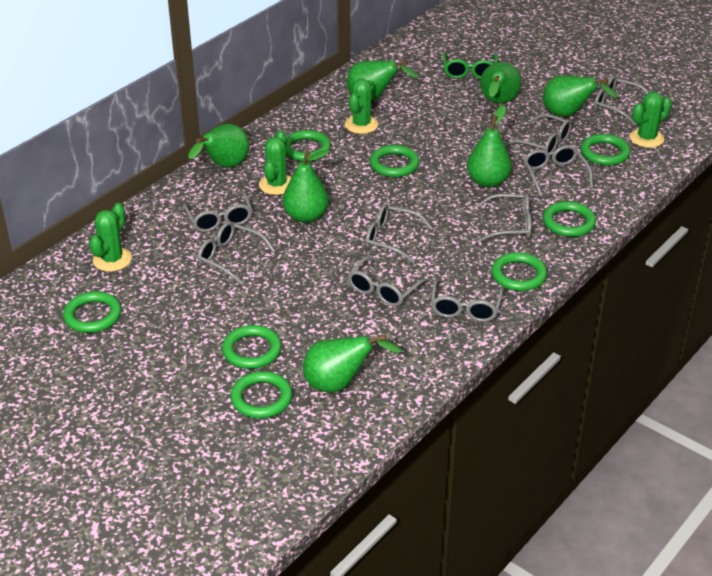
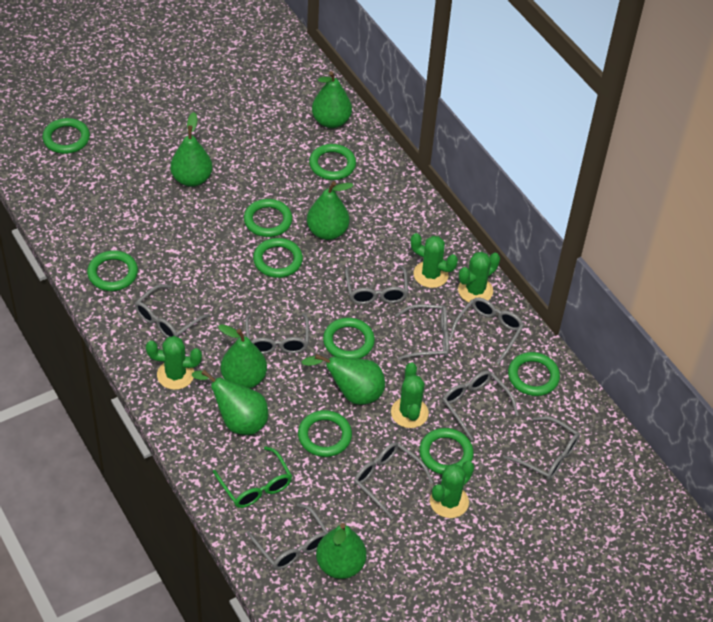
green cactus: 4 -> 5
green ring: 8 -> 9

